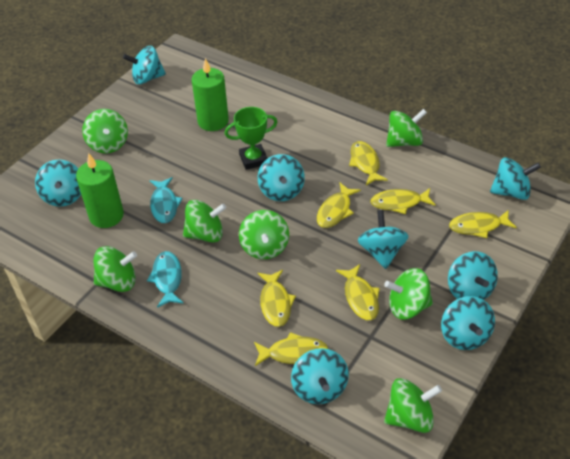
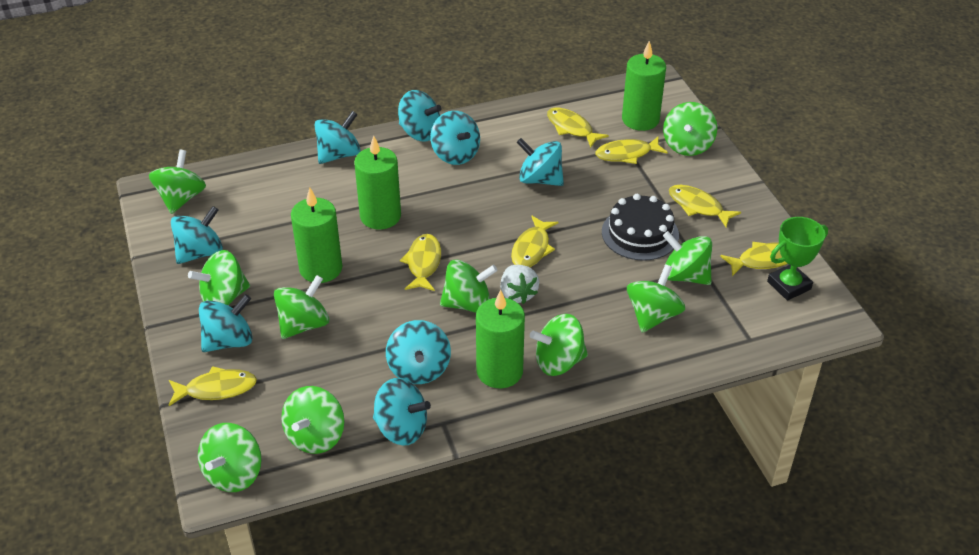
black cake: 0 -> 1
green candle: 2 -> 4
green spinning top: 7 -> 10
turquoise fish: 2 -> 0
white strawberry: 0 -> 1

